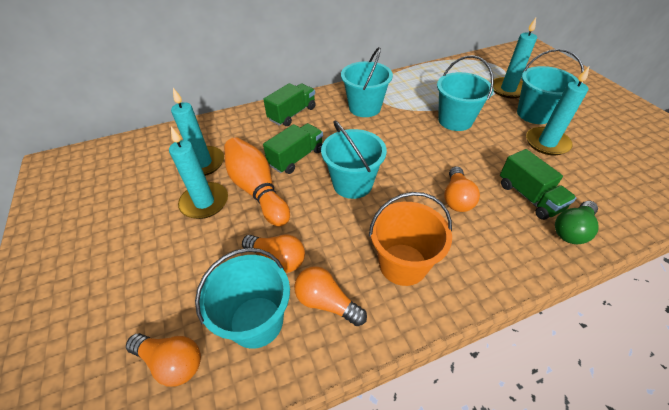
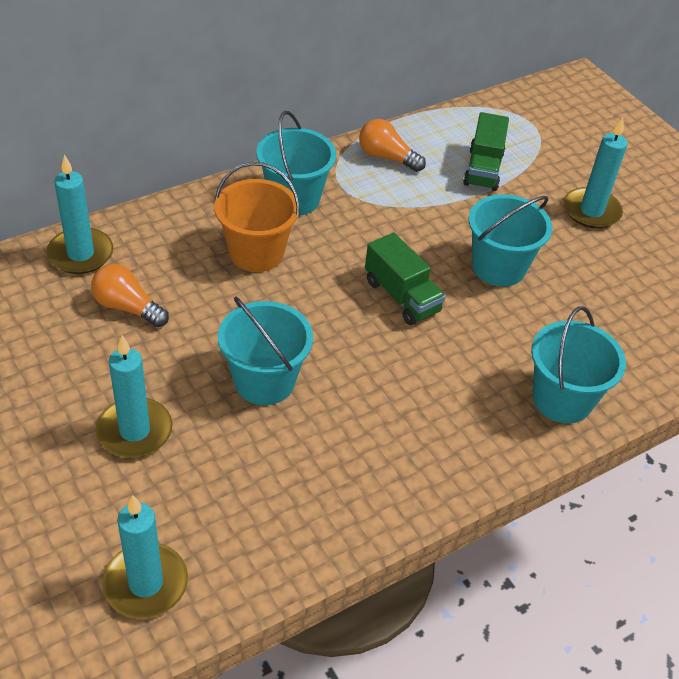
green light bulb: 1 -> 0
green truck: 3 -> 2
orange bowling pin: 1 -> 0
orange light bulb: 4 -> 2
turquoise bucket: 5 -> 4

